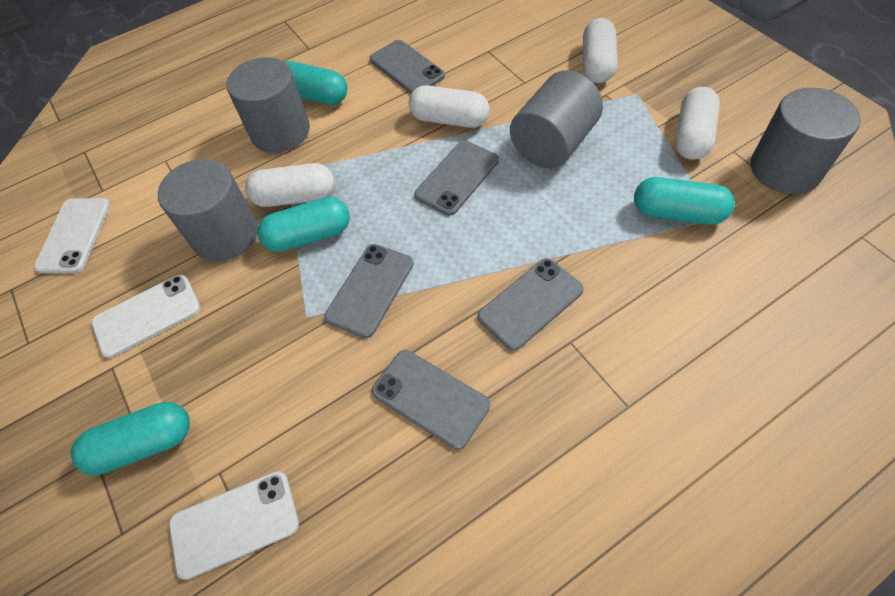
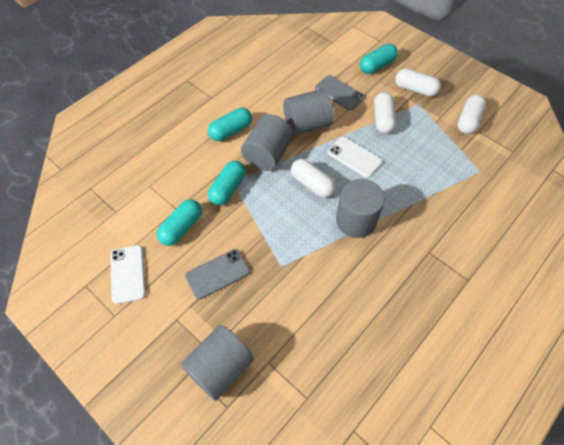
grey phone: 5 -> 2
white phone: 3 -> 2

